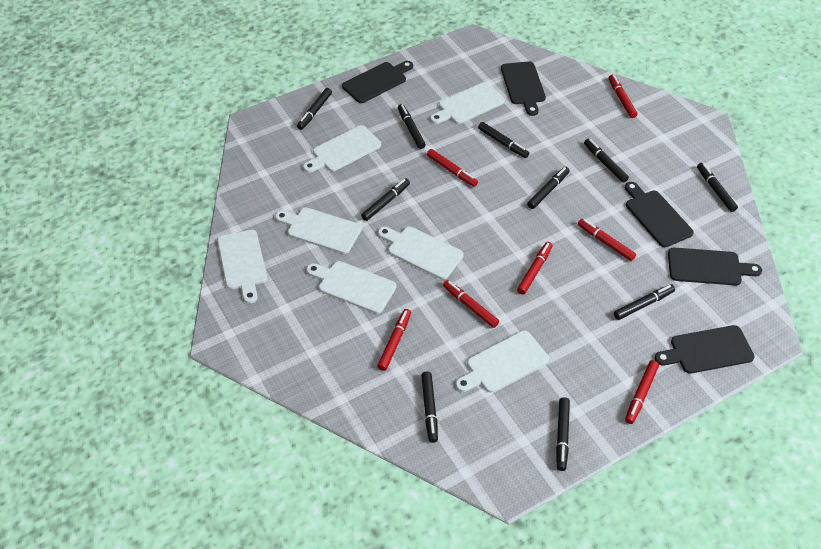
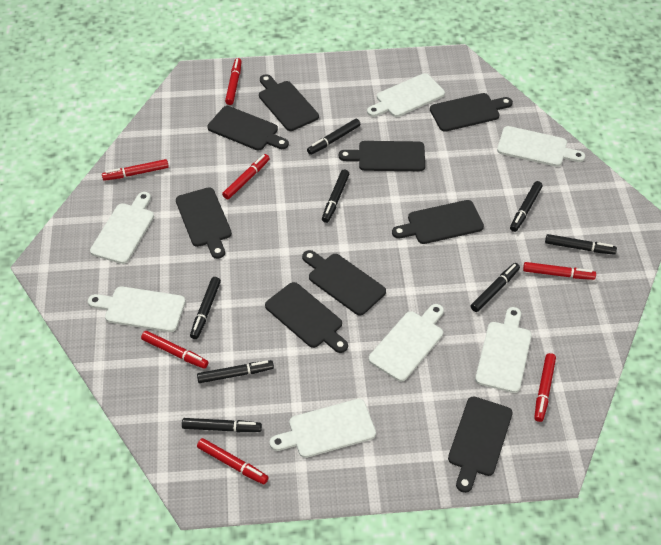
black cutting board: 5 -> 9
black marker: 10 -> 8

